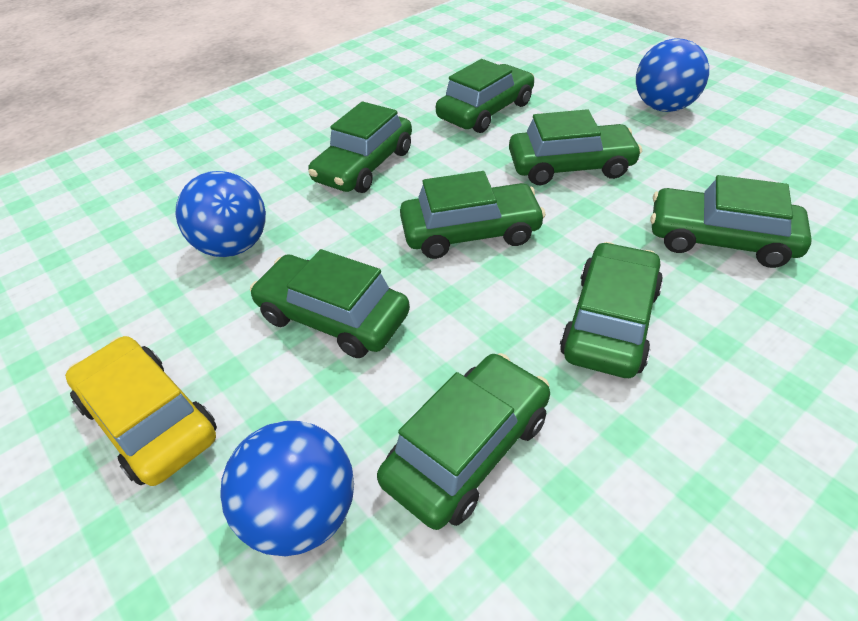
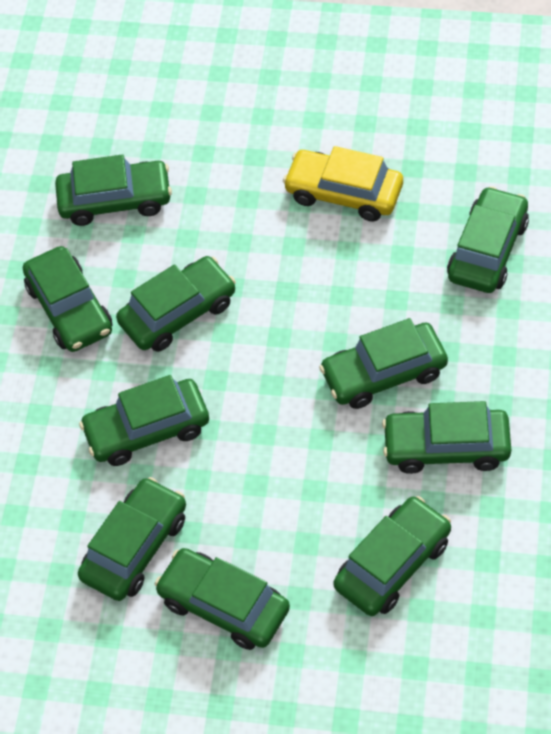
blue ball: 3 -> 0
green car: 8 -> 10

